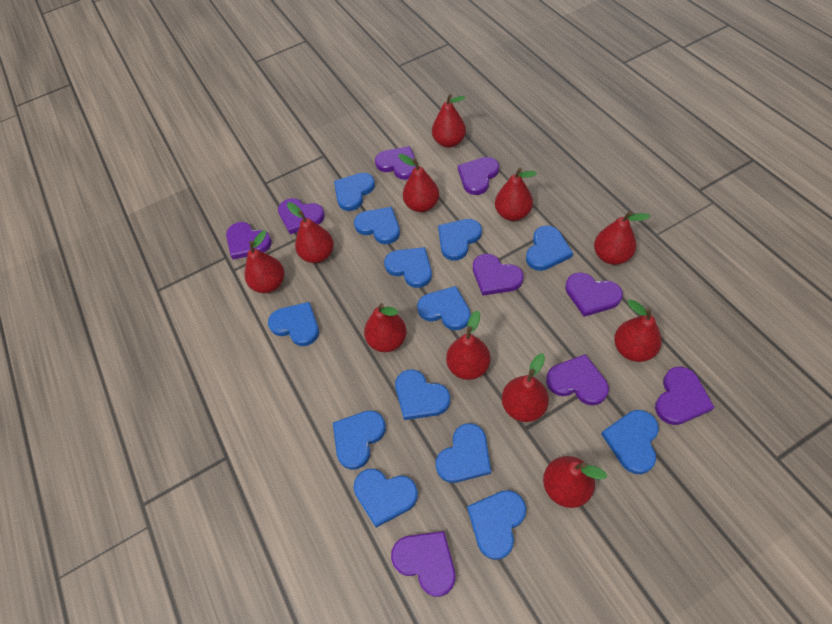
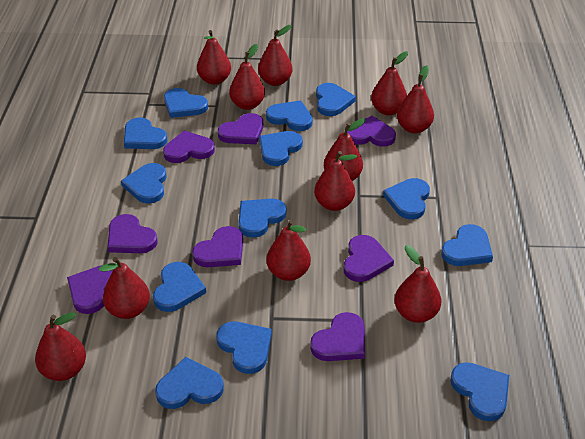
purple heart: 9 -> 8

